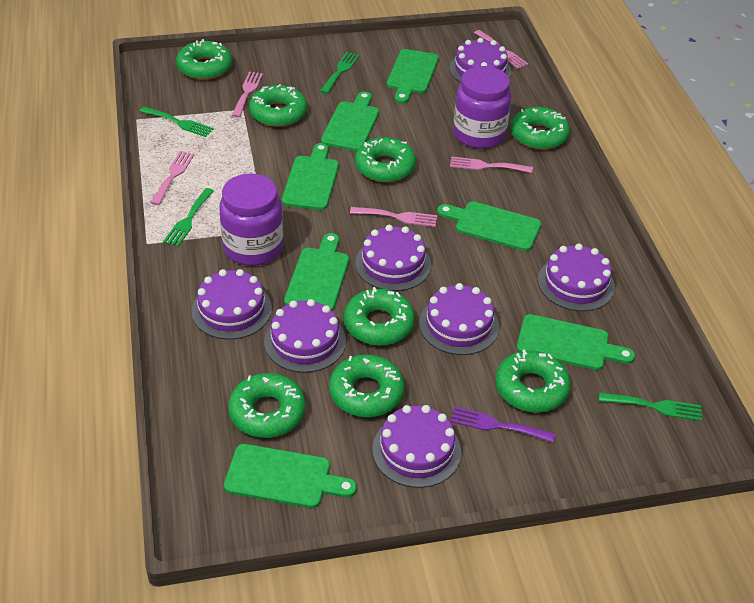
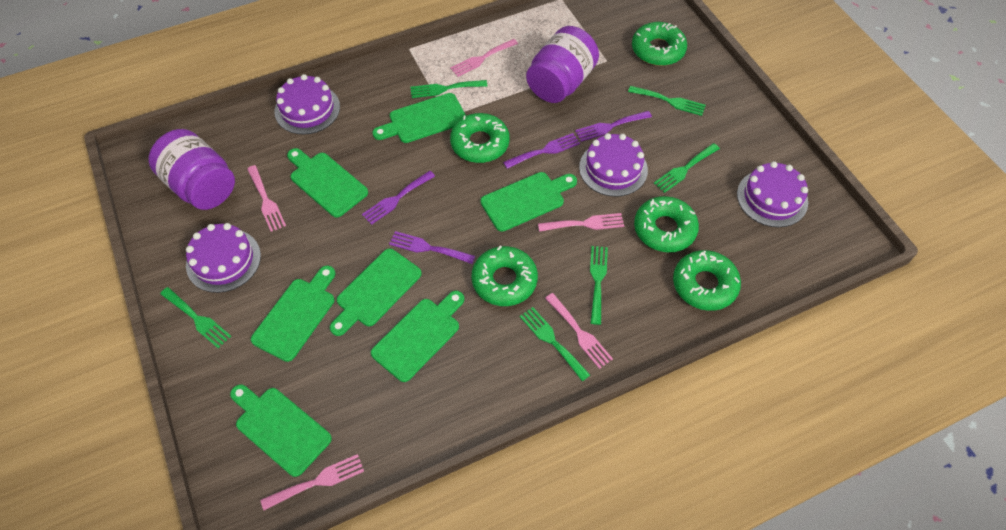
green donut: 8 -> 5
green fork: 4 -> 6
purple cake: 7 -> 4
purple fork: 1 -> 4

